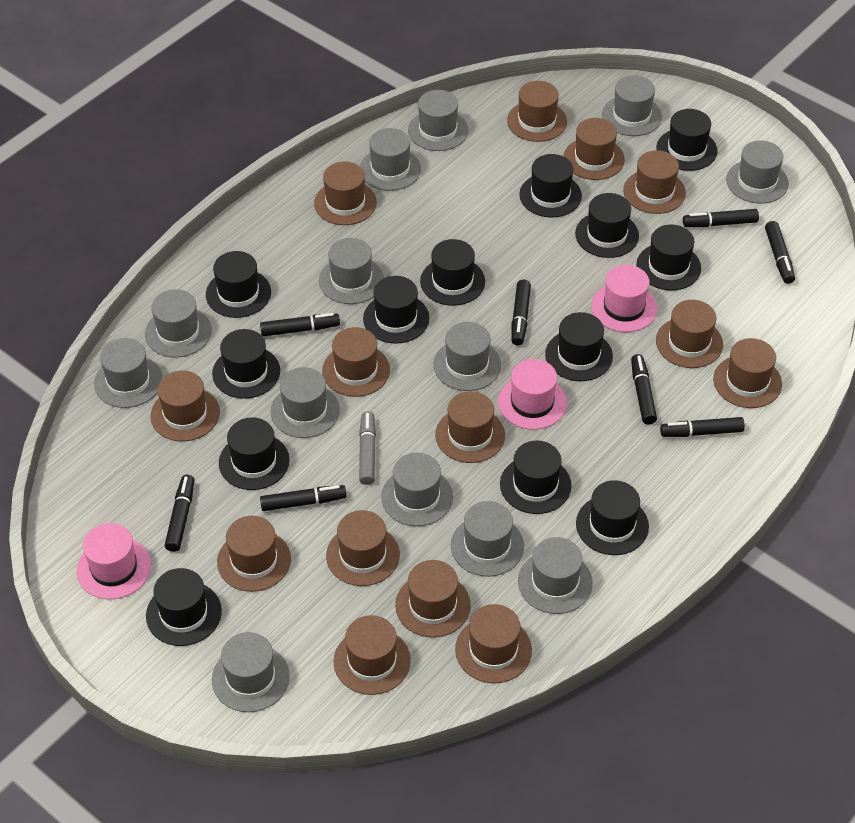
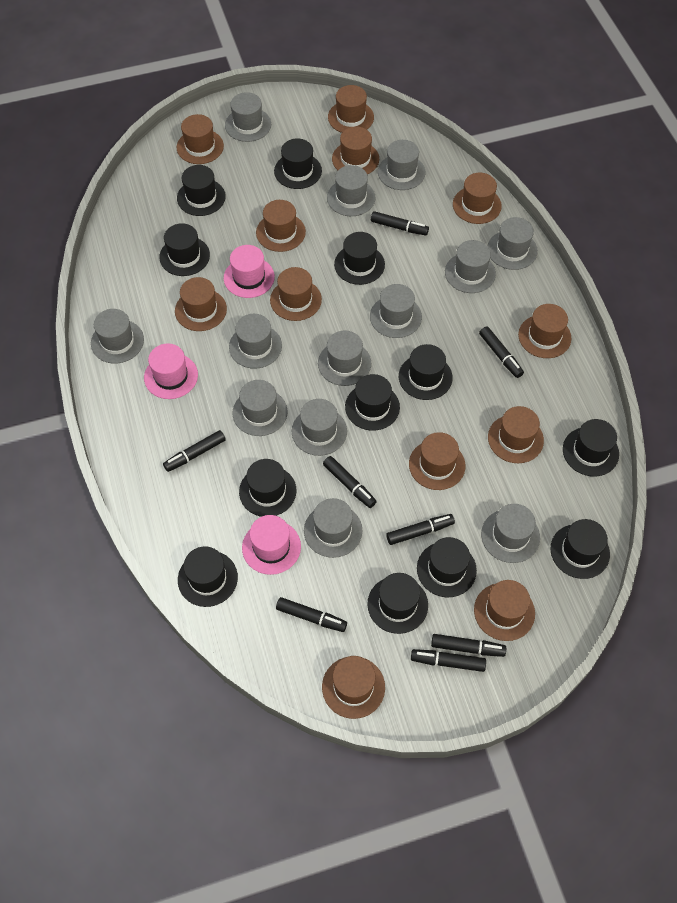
black hat: 13 -> 12
brown hat: 14 -> 12
grey marker: 1 -> 0

